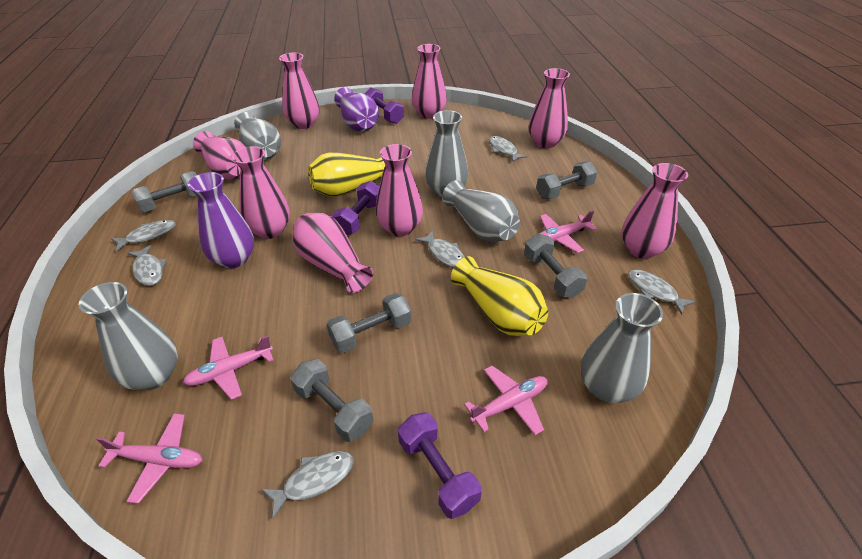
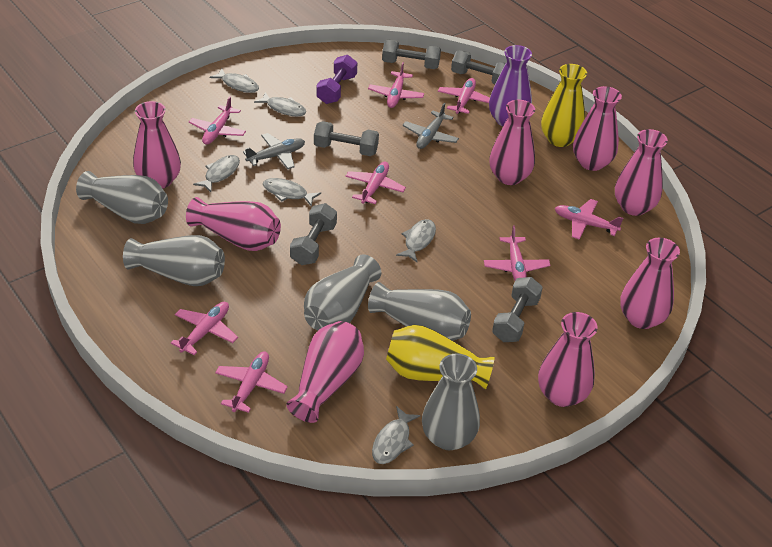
grey plane: 0 -> 2
pink plane: 4 -> 8
purple dumbbell: 3 -> 1
purple vase: 2 -> 1

